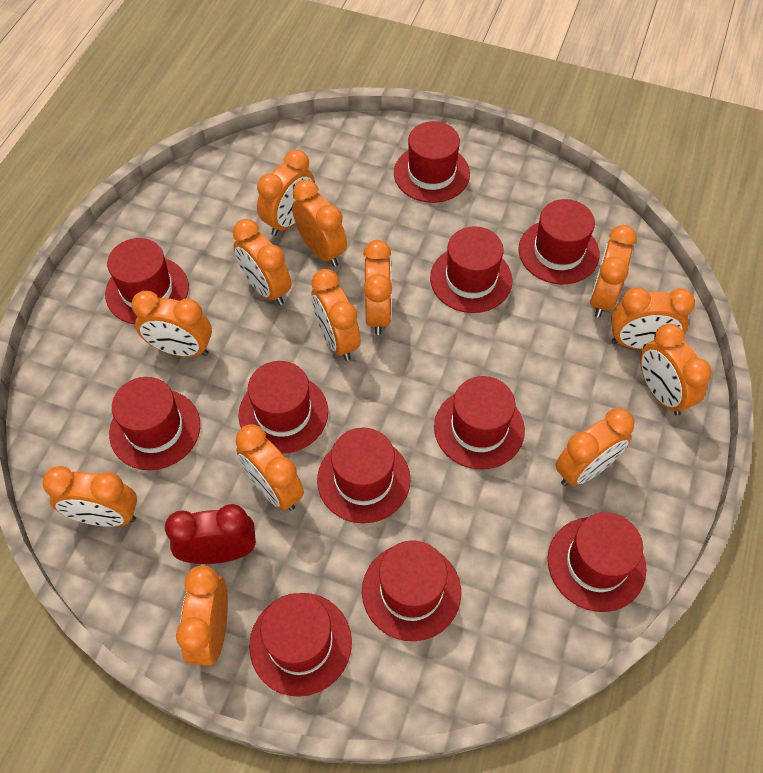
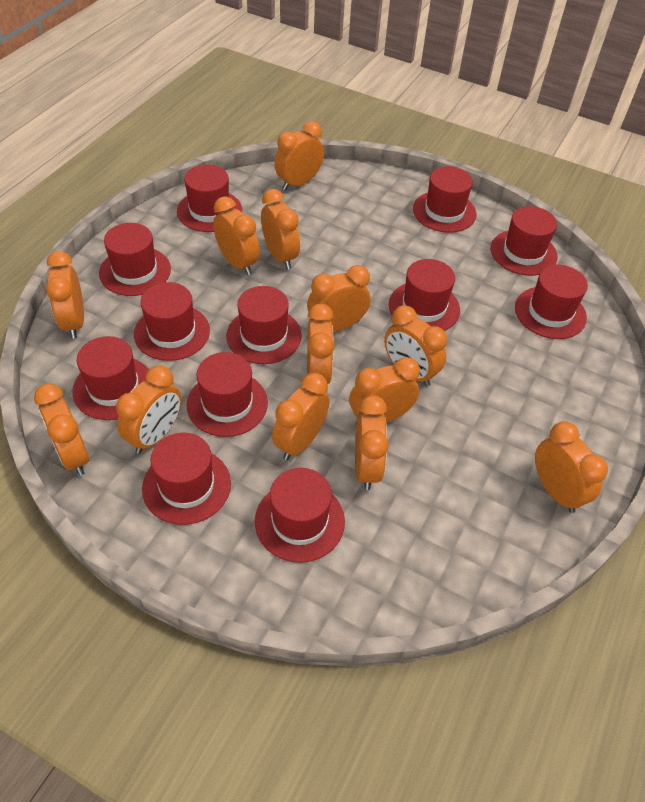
red clock: 1 -> 0
red hat: 11 -> 12

